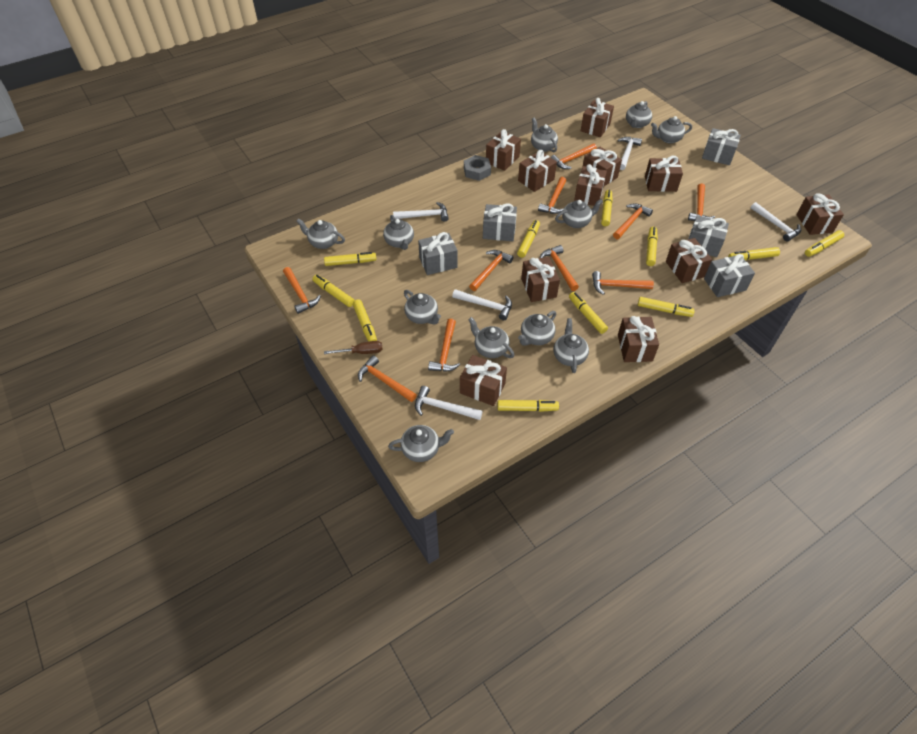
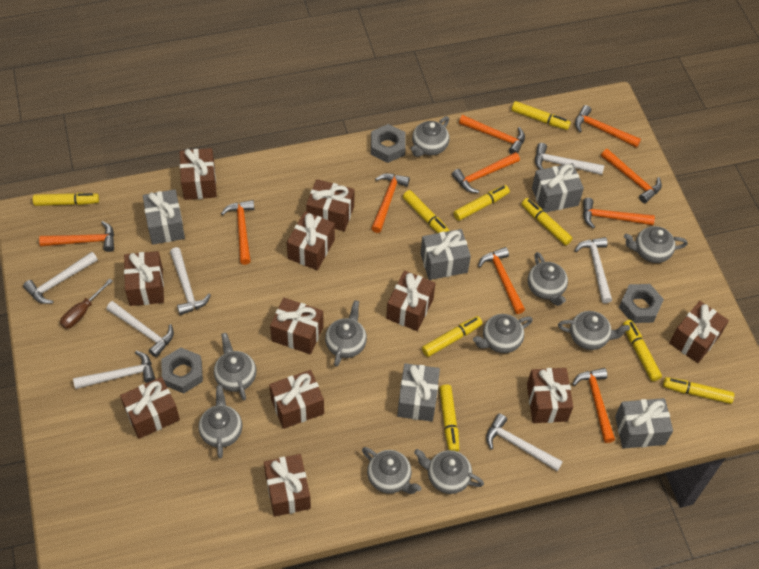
grey nut: 1 -> 3
grey teapot: 11 -> 10
white hammer: 5 -> 7
yellow marker: 11 -> 9

